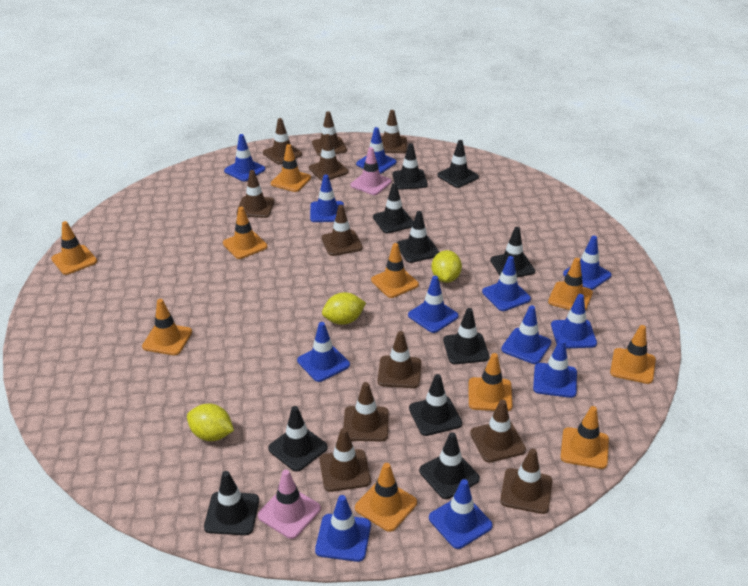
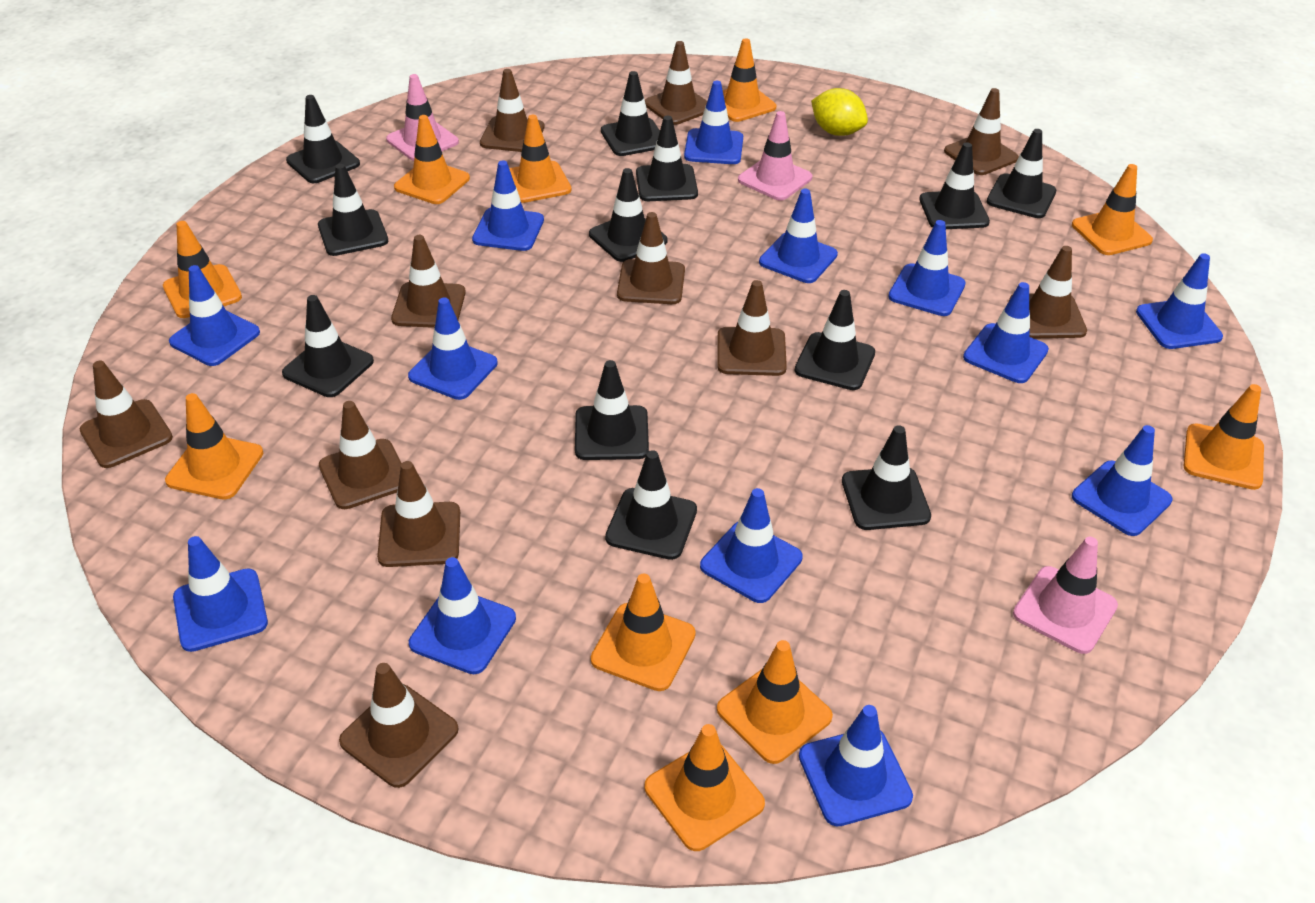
black traffic cone: 10 -> 12
blue traffic cone: 12 -> 13
pink traffic cone: 2 -> 3
yellow lemon: 3 -> 1

